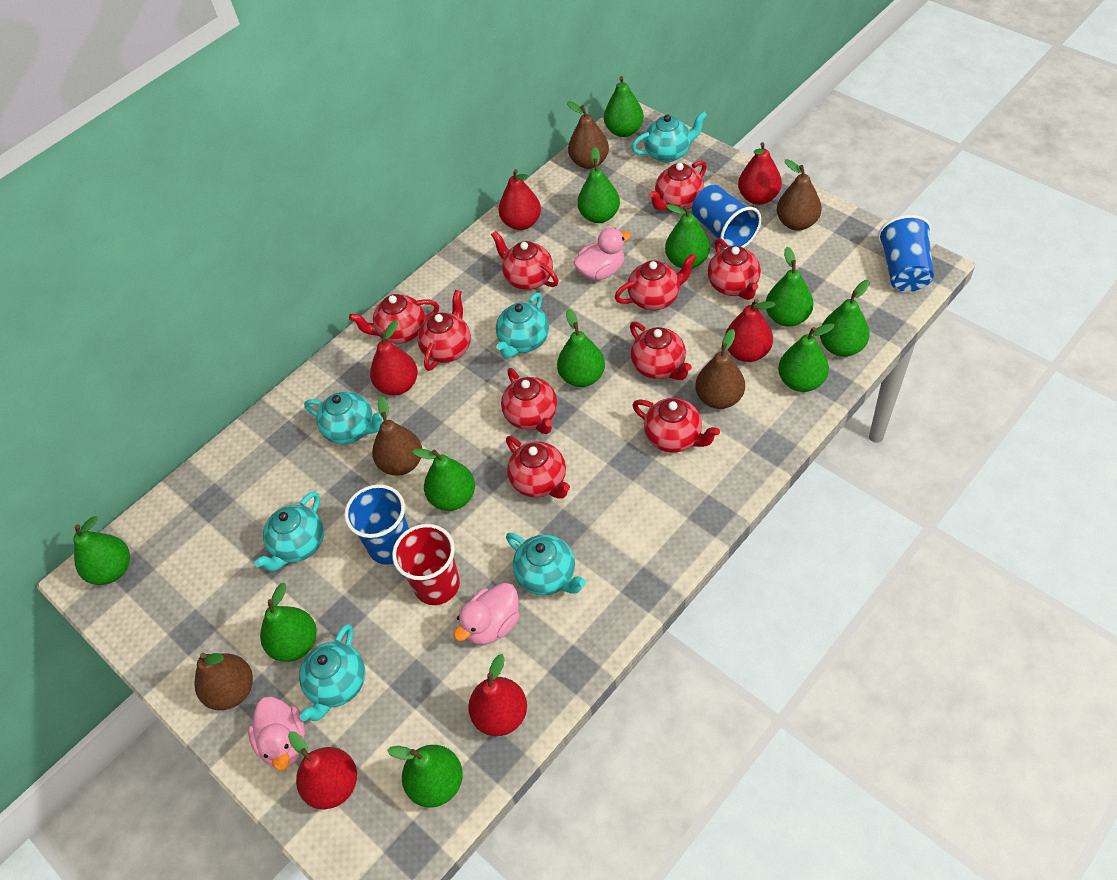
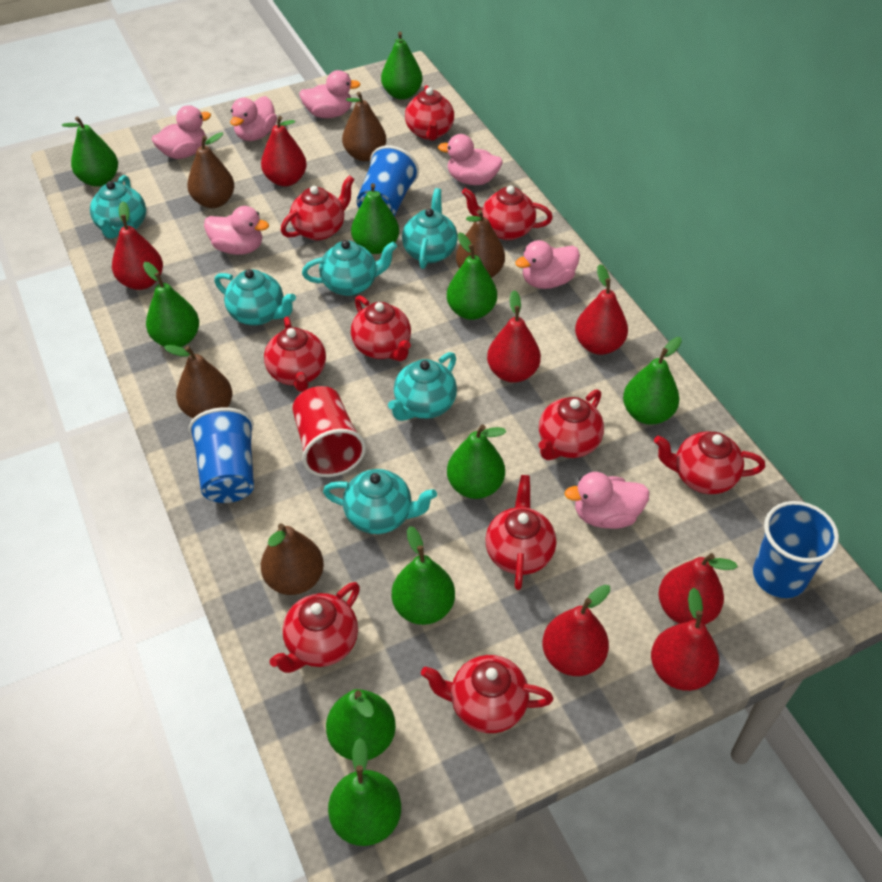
green pear: 11 -> 10
pink duck: 3 -> 7
red pear: 6 -> 7

